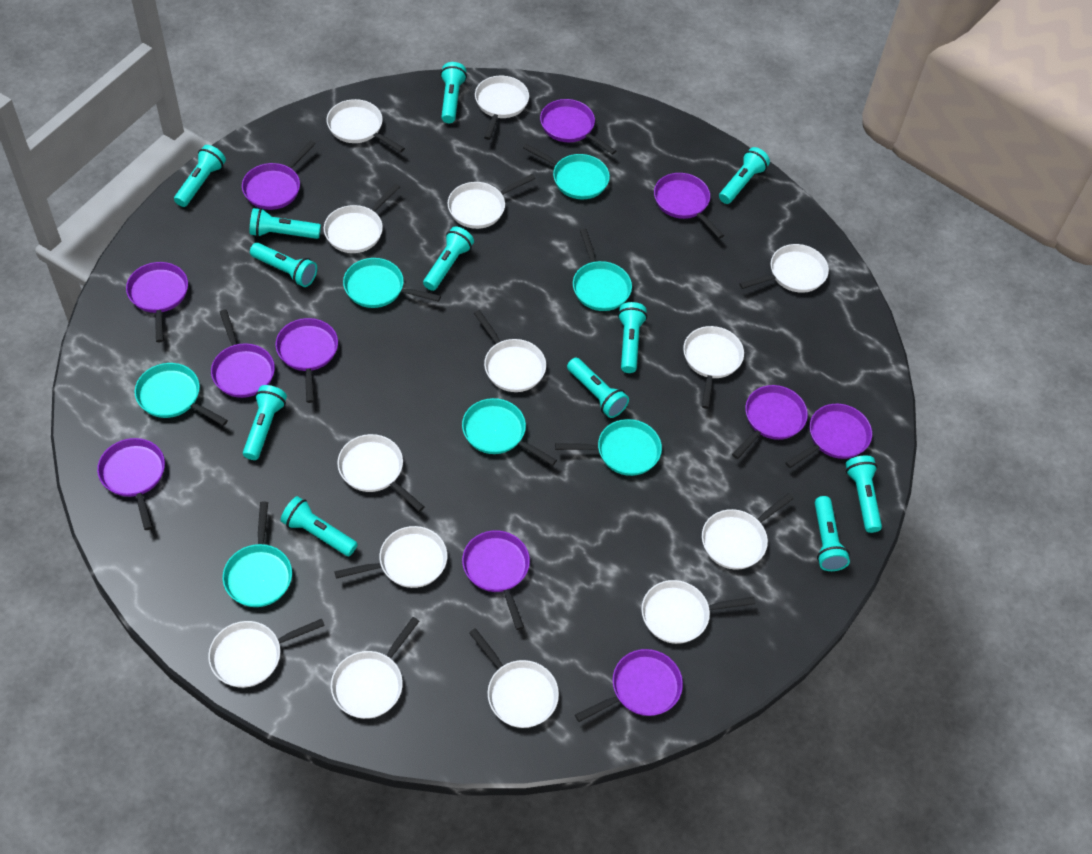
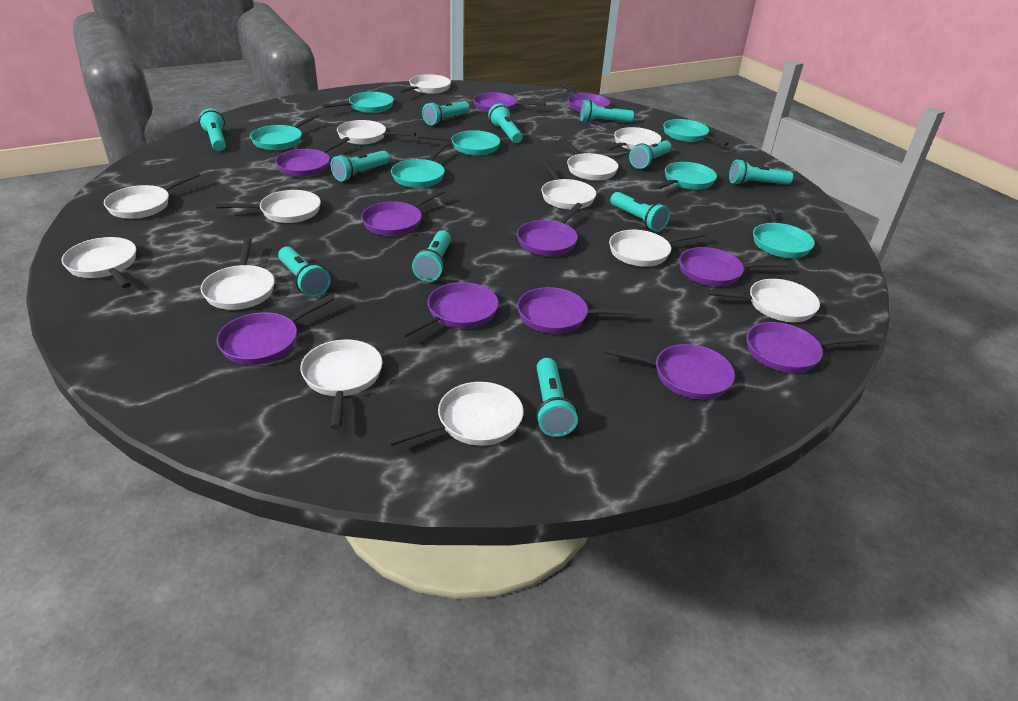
turquoise flashlight: 12 -> 11
white pan: 14 -> 13

